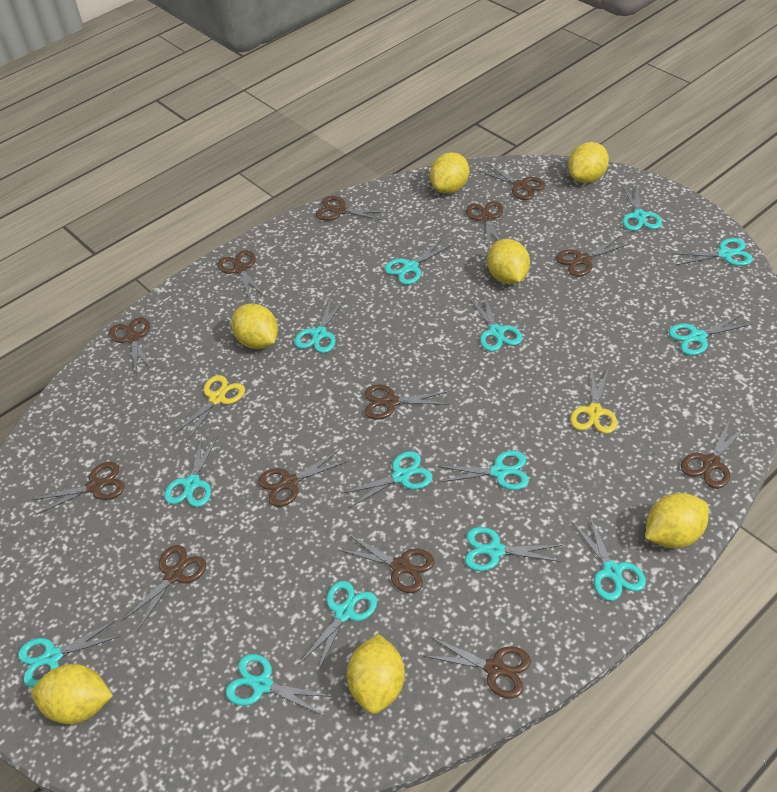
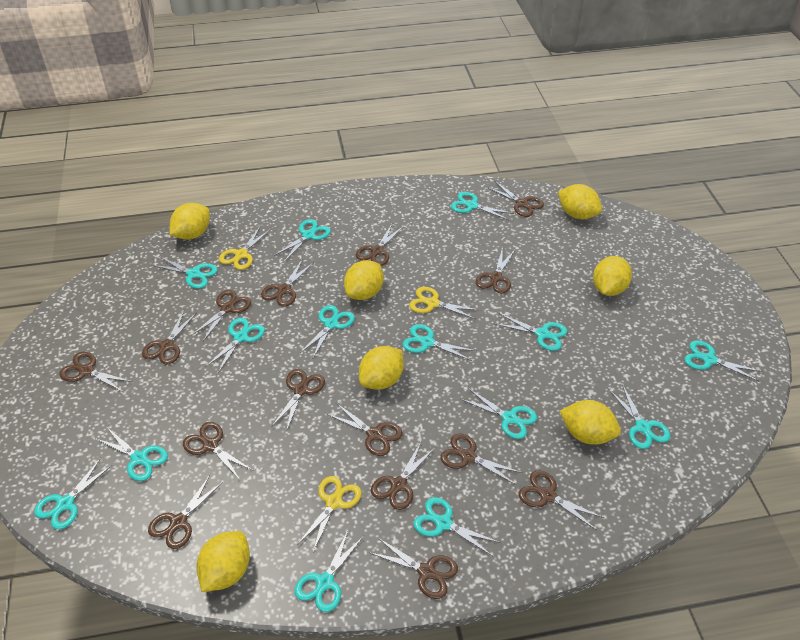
brown scissors: 13 -> 15
yellow scissors: 2 -> 3

